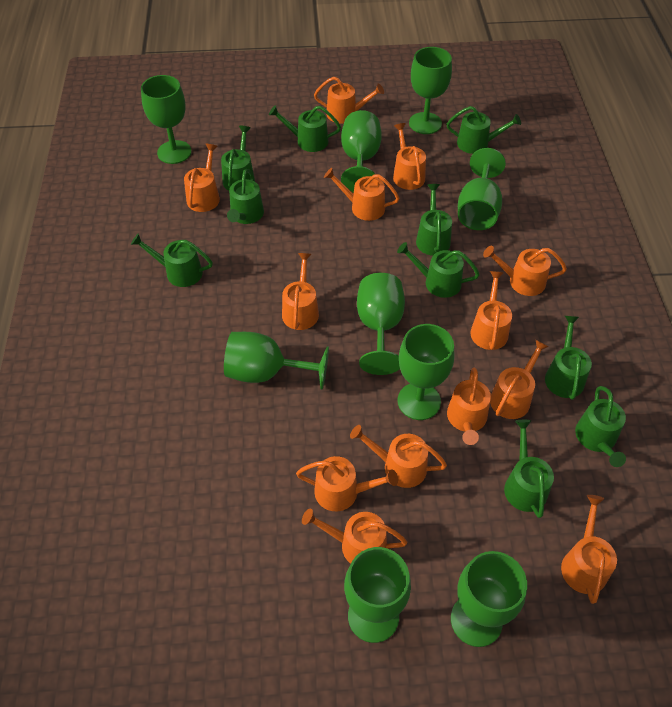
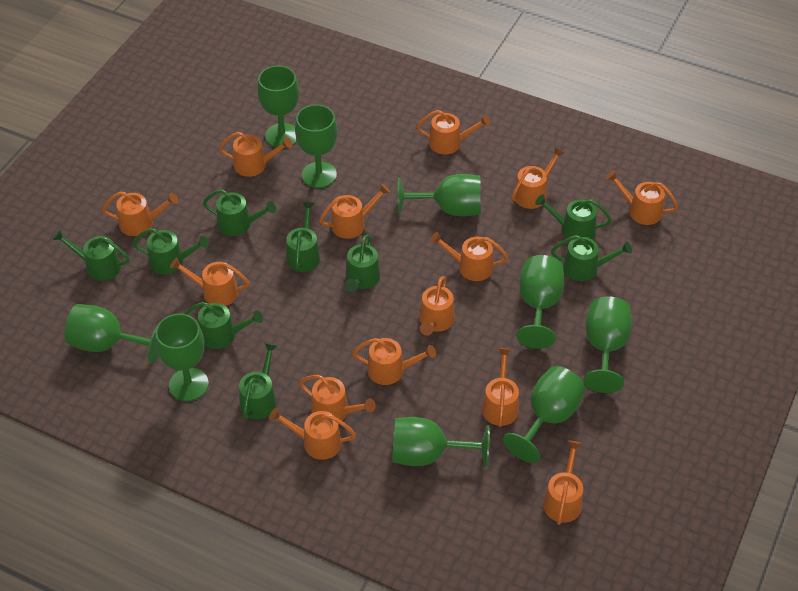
green watering can: 10 -> 9
orange watering can: 13 -> 14

